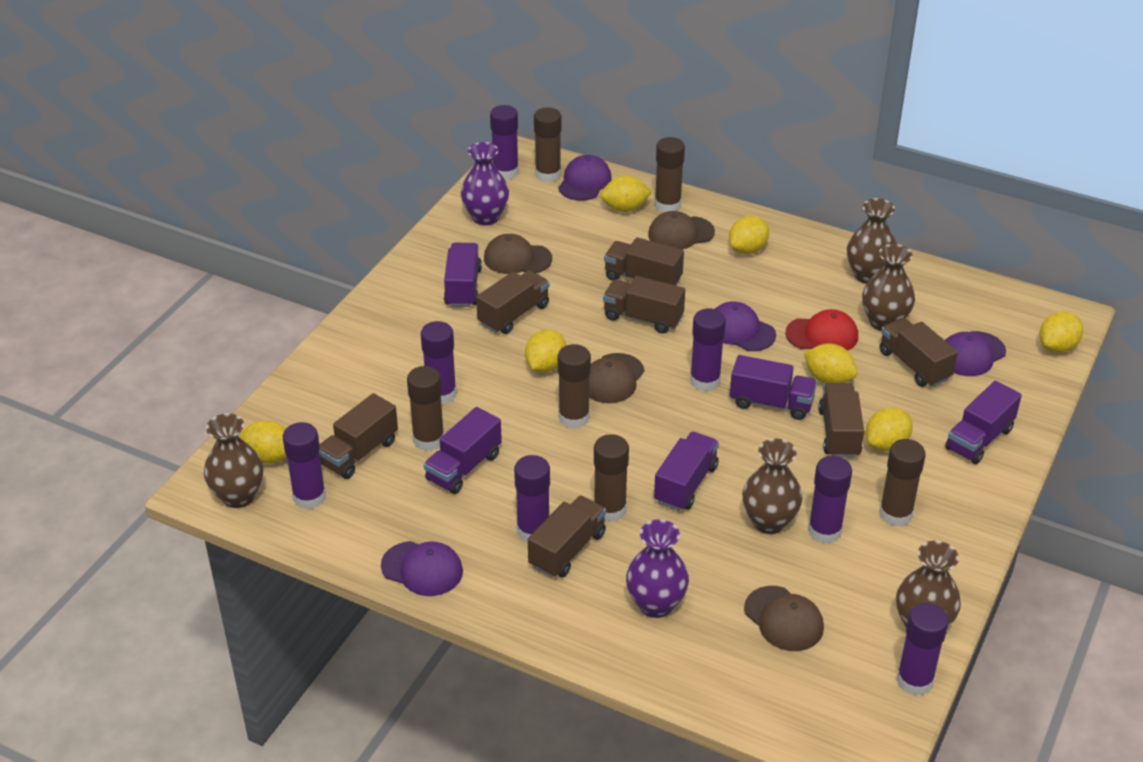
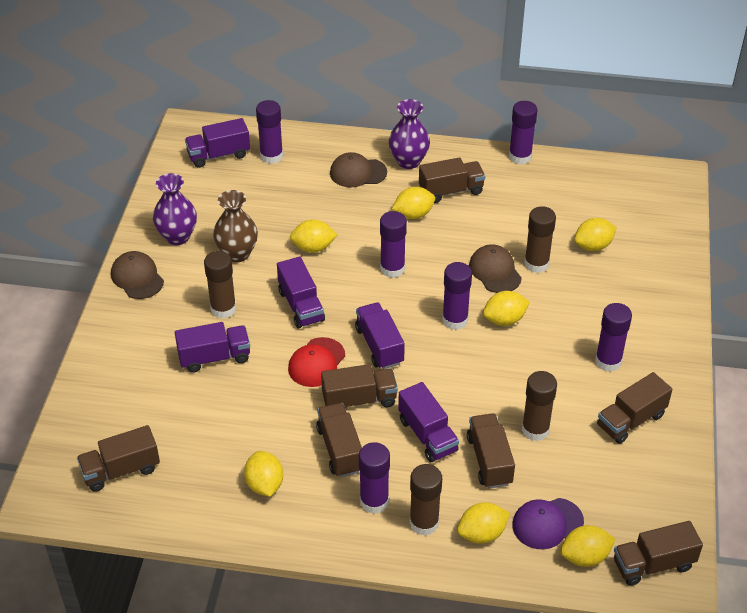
brown cap: 4 -> 3
brown glue stick: 6 -> 4
brown vase: 5 -> 1
purple cap: 4 -> 1
purple glue stick: 7 -> 6

